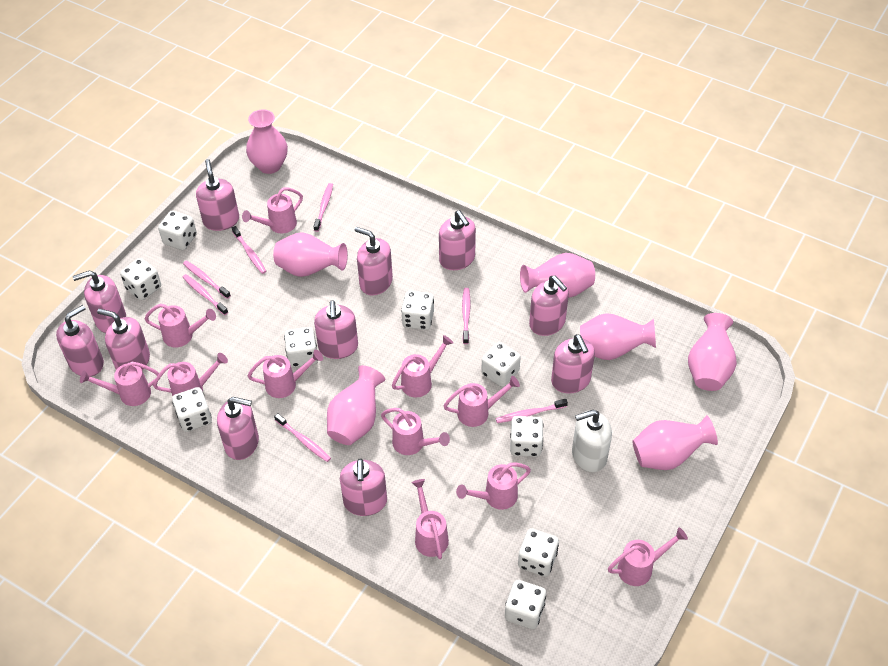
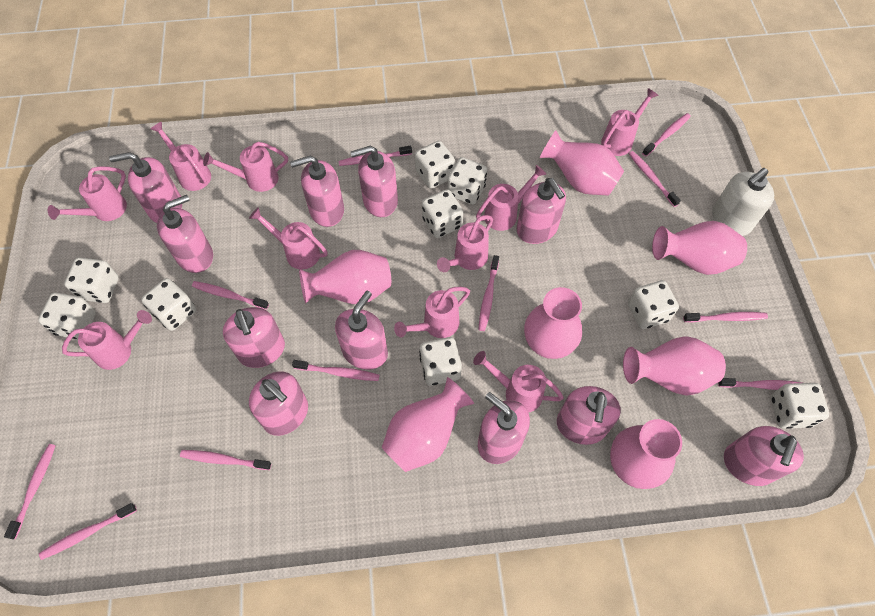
pink toothbrush: 7 -> 11
pink watering can: 11 -> 10

